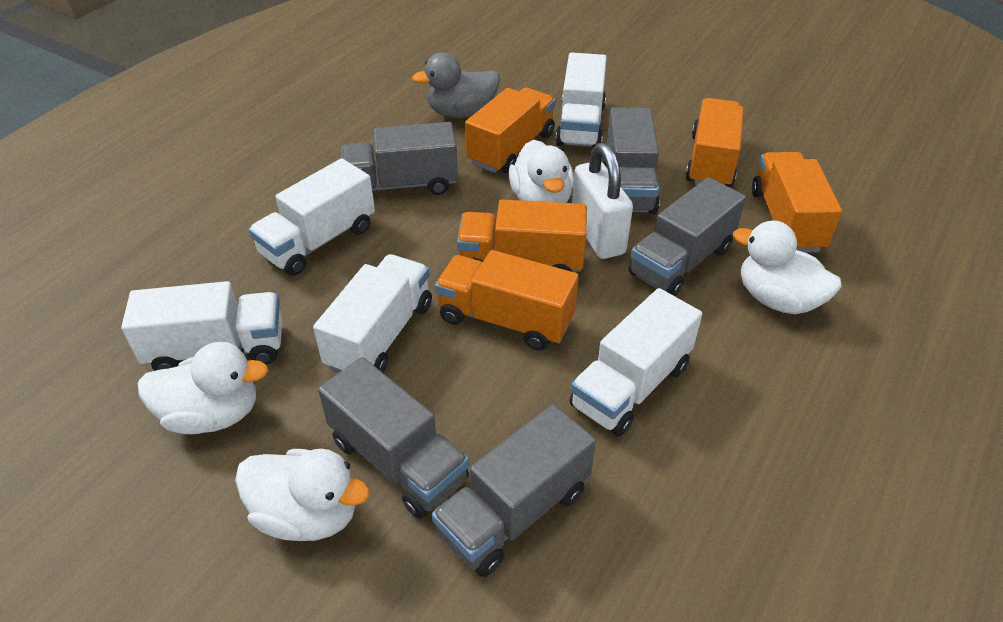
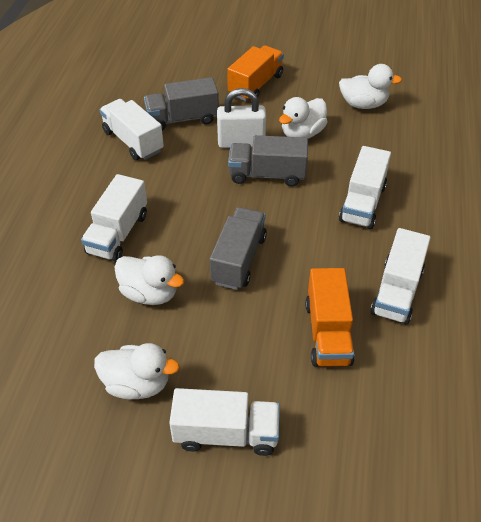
grey duck: 1 -> 0
grey truck: 5 -> 3
orange truck: 5 -> 2

